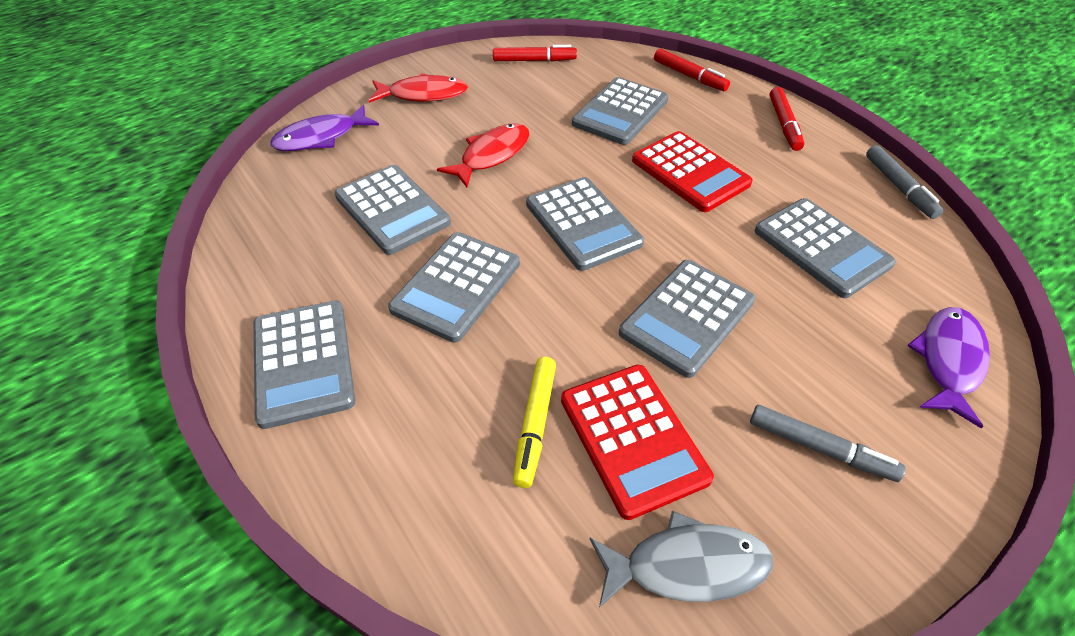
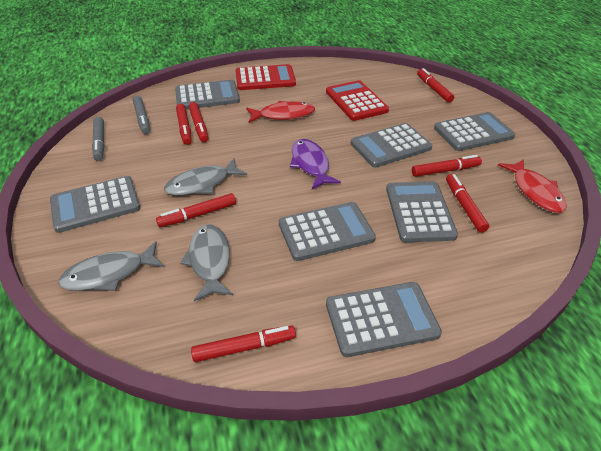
grey fish: 1 -> 3
purple fish: 2 -> 1
red marker: 3 -> 7
yellow marker: 1 -> 0

